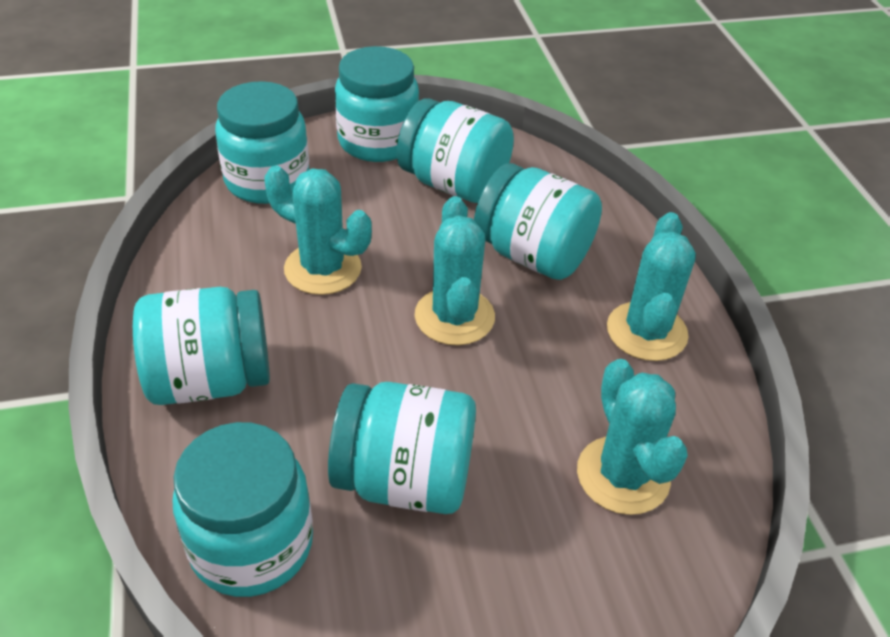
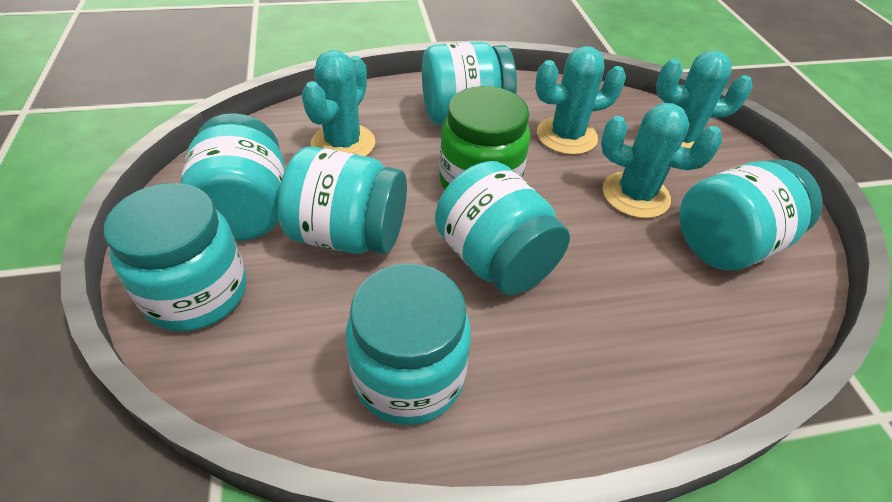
green jar: 0 -> 1

